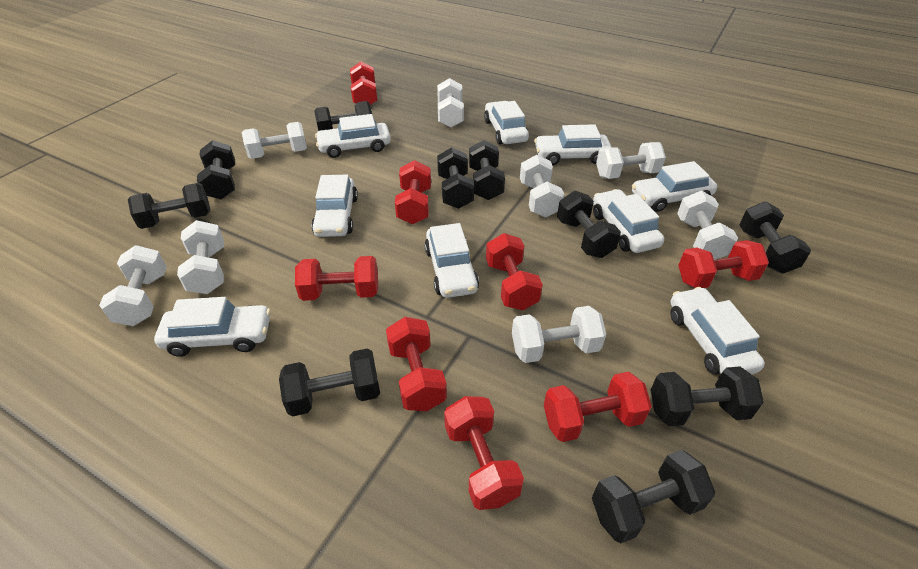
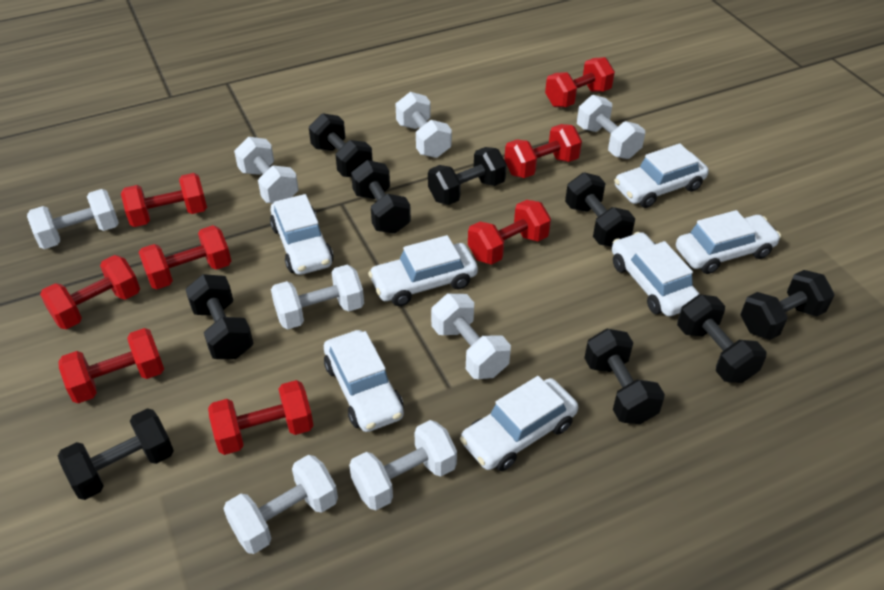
black dumbbell: 10 -> 9
white car: 9 -> 7

